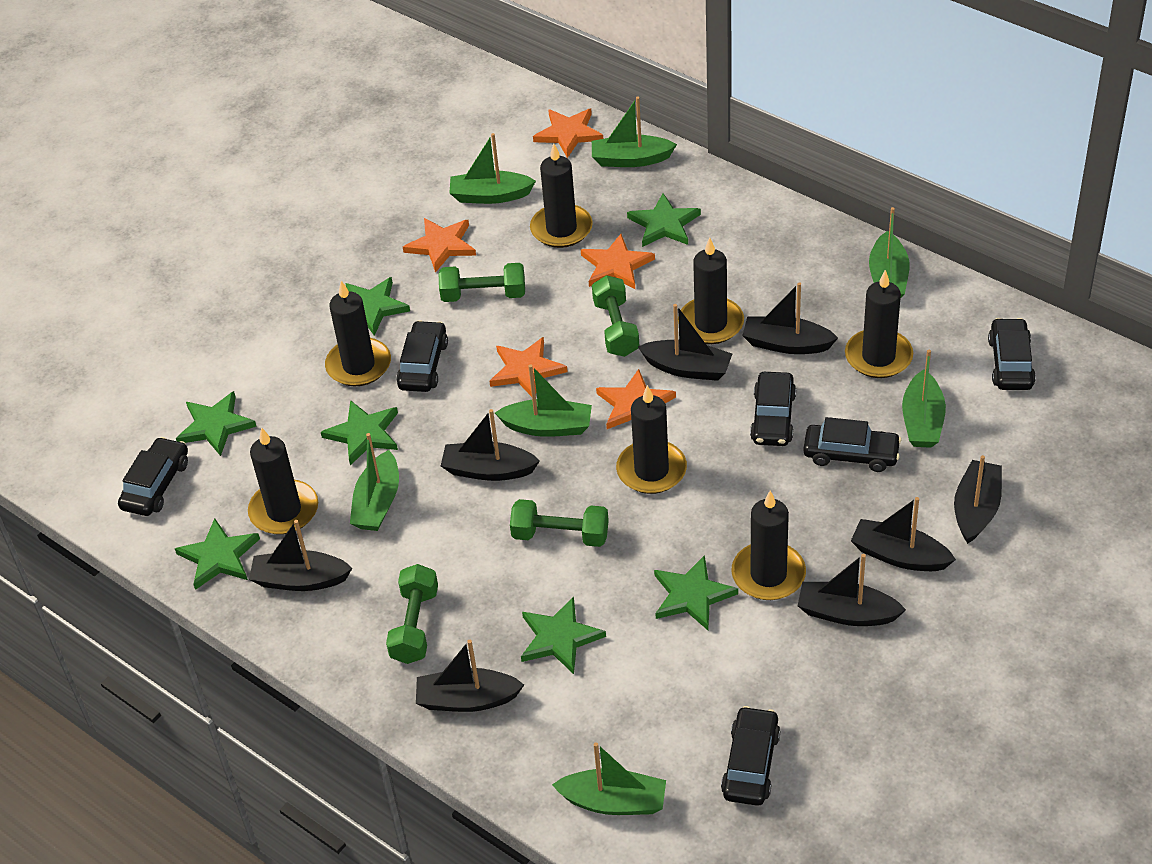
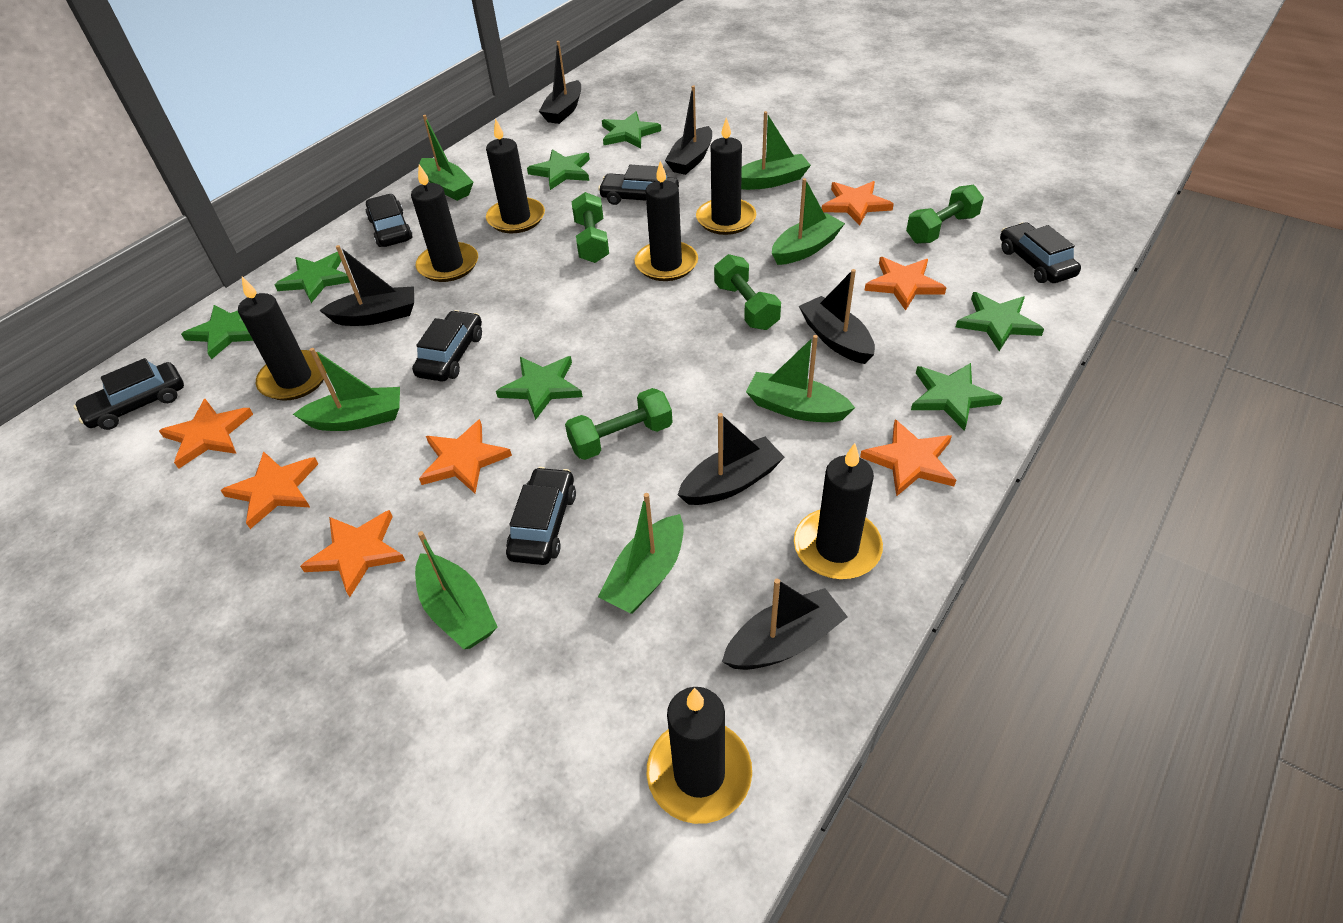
black boat: 8 -> 6
orange star: 5 -> 7

